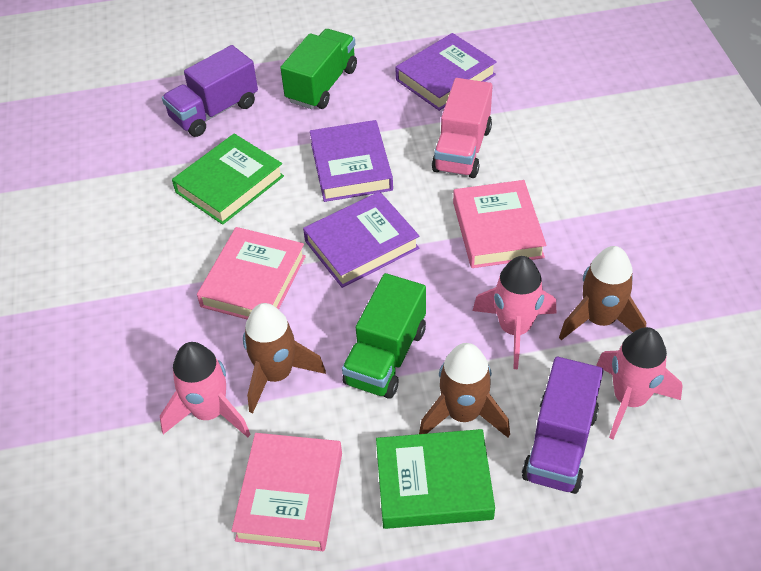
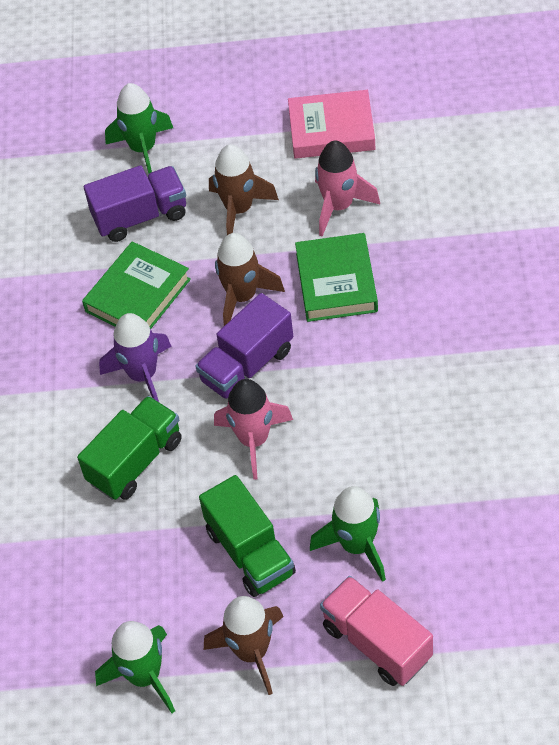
green rocket: 0 -> 3
pink book: 3 -> 1
pink rocket: 3 -> 2
purple book: 3 -> 0
purple rocket: 0 -> 1

